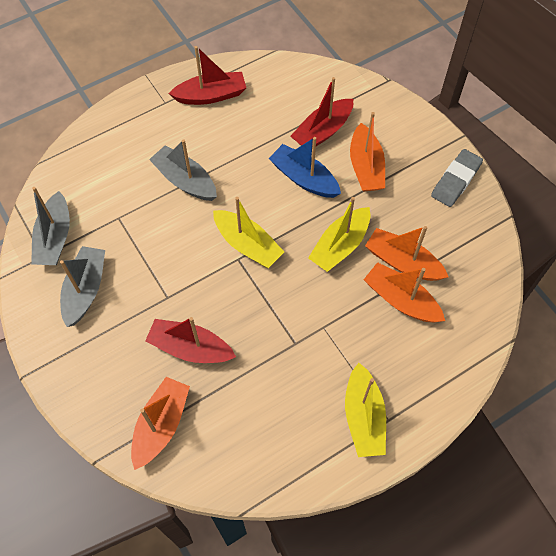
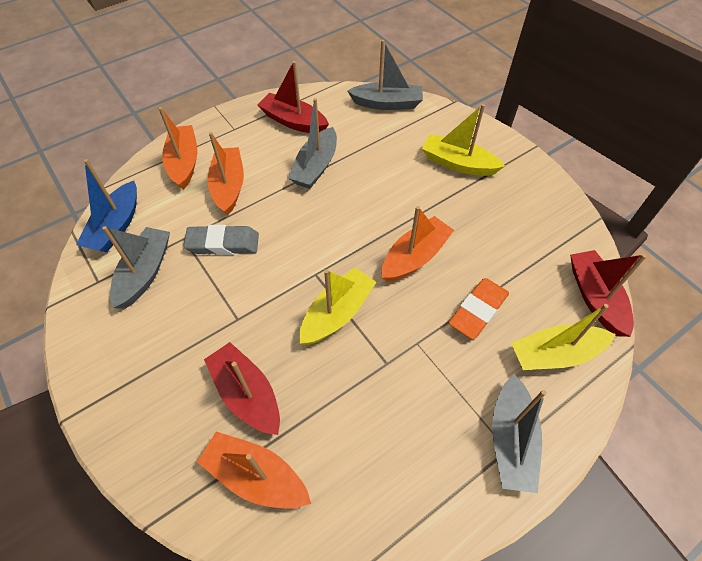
grey boat: 3 -> 4
orange eraser: 0 -> 1

